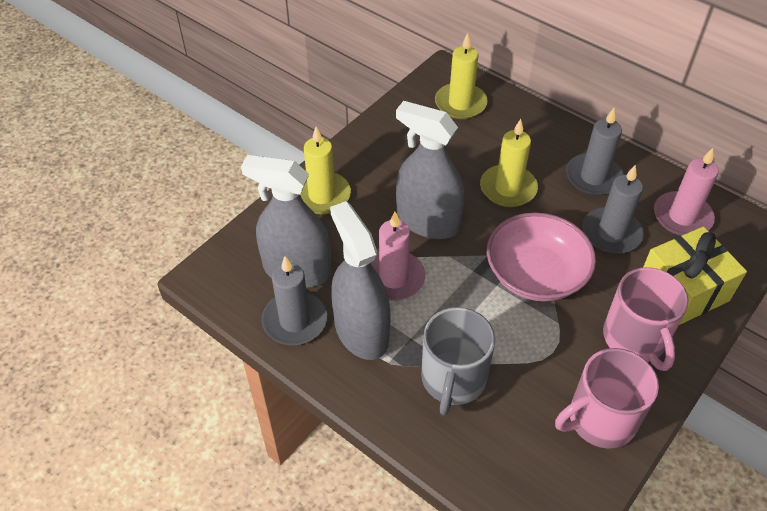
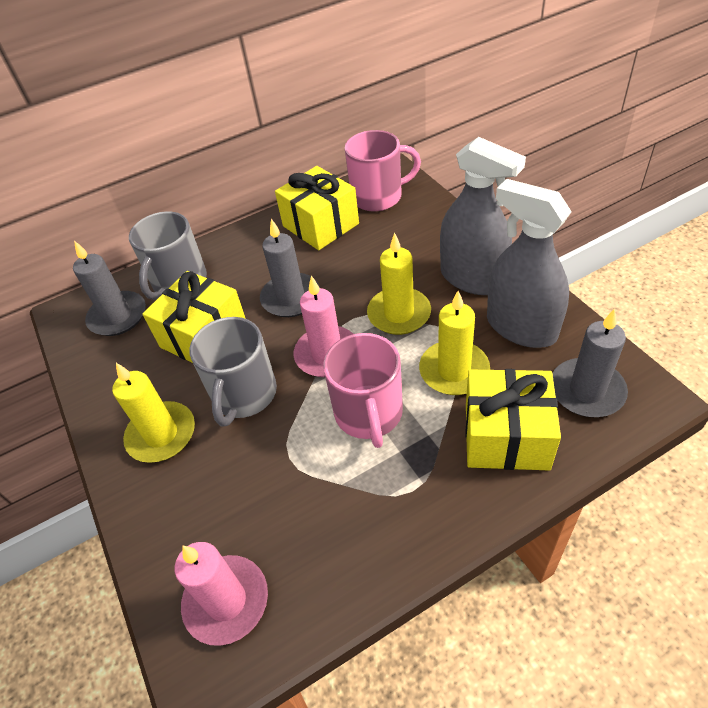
grey mug: 1 -> 2
grey spray bottle: 3 -> 2
pink bowl: 1 -> 0
yellow gift: 1 -> 3

